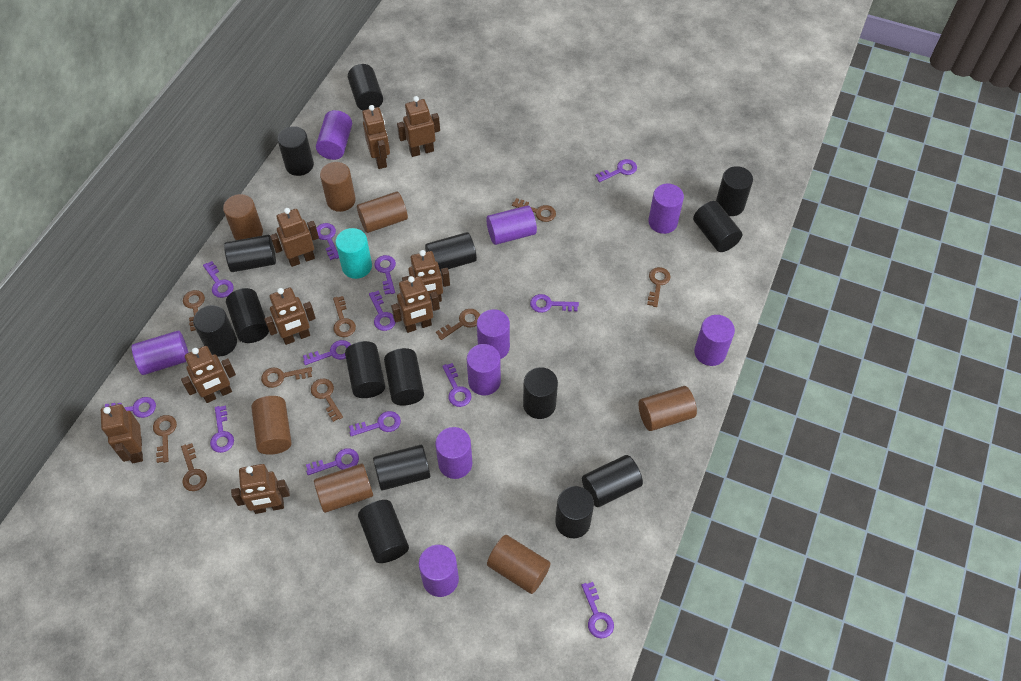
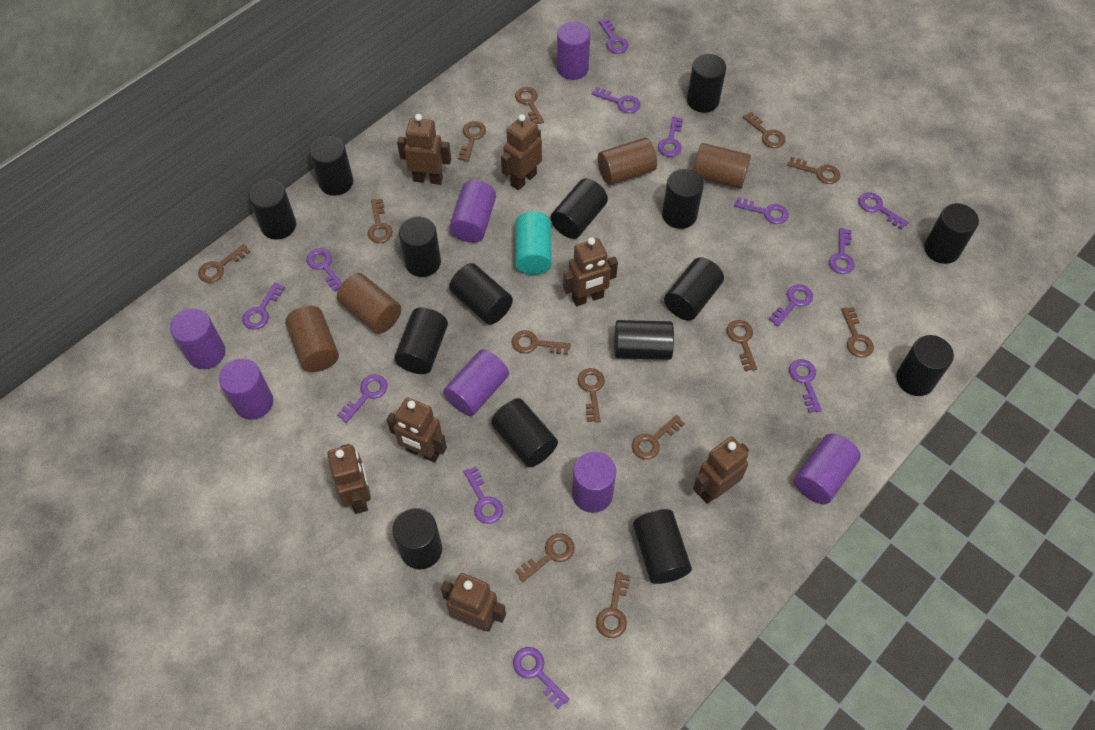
brown cylinder: 7 -> 4
brown key: 9 -> 13
brown robot: 9 -> 7
purple cylinder: 9 -> 7

